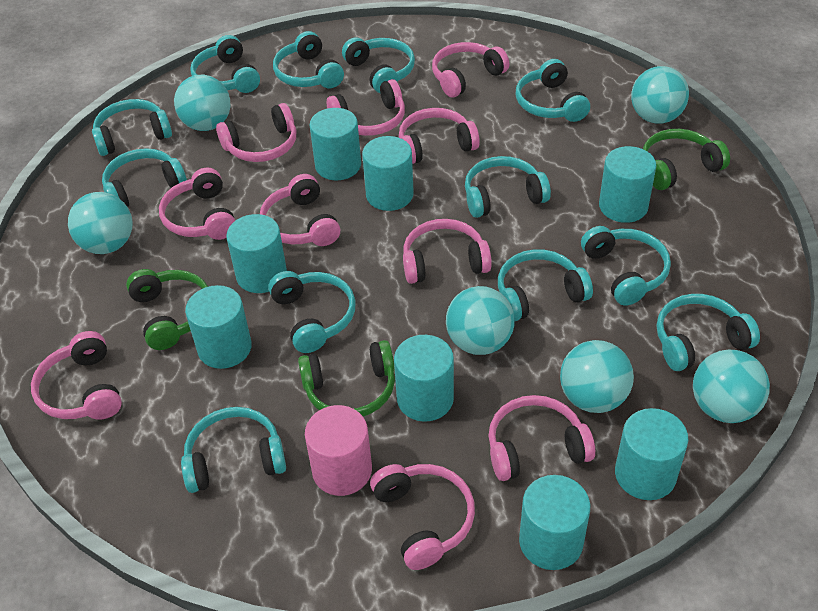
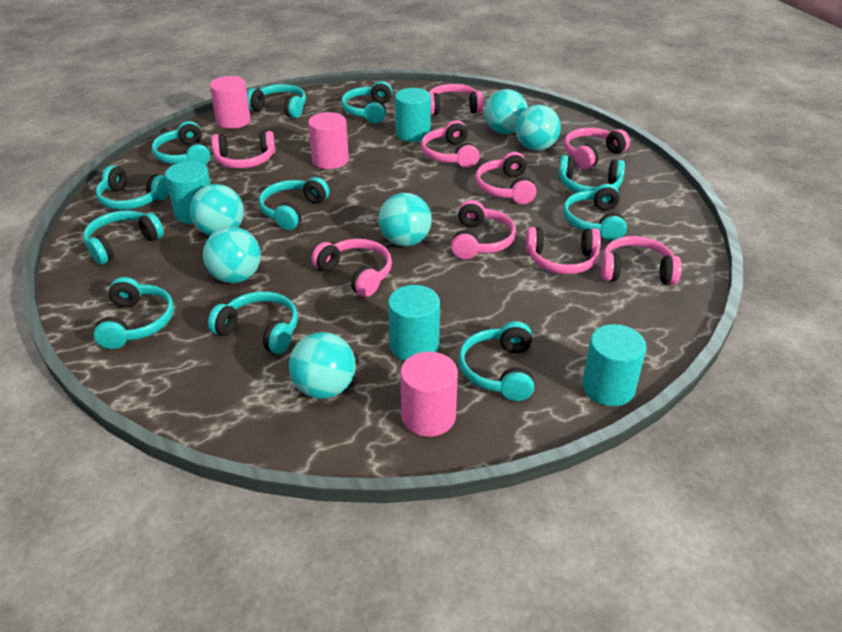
green headphones: 3 -> 0
pink cylinder: 1 -> 3
pink headphones: 10 -> 9
turquoise cylinder: 8 -> 4
turquoise headphones: 12 -> 11

